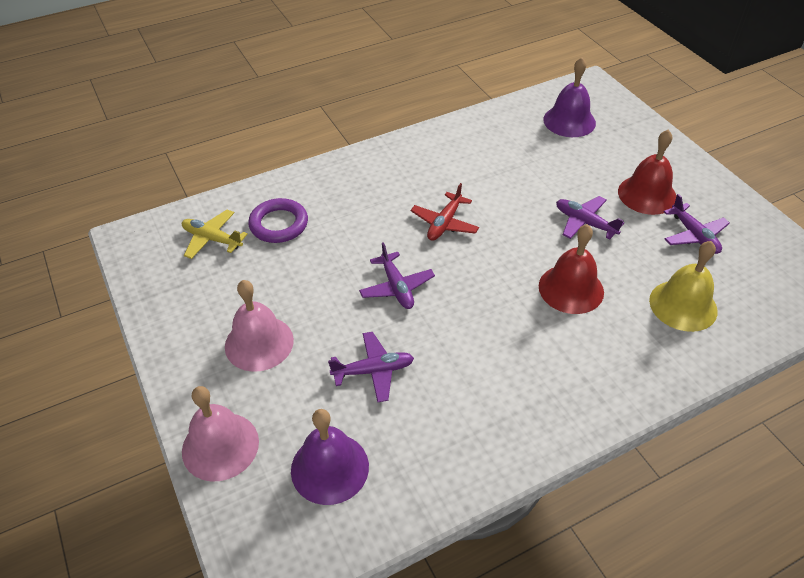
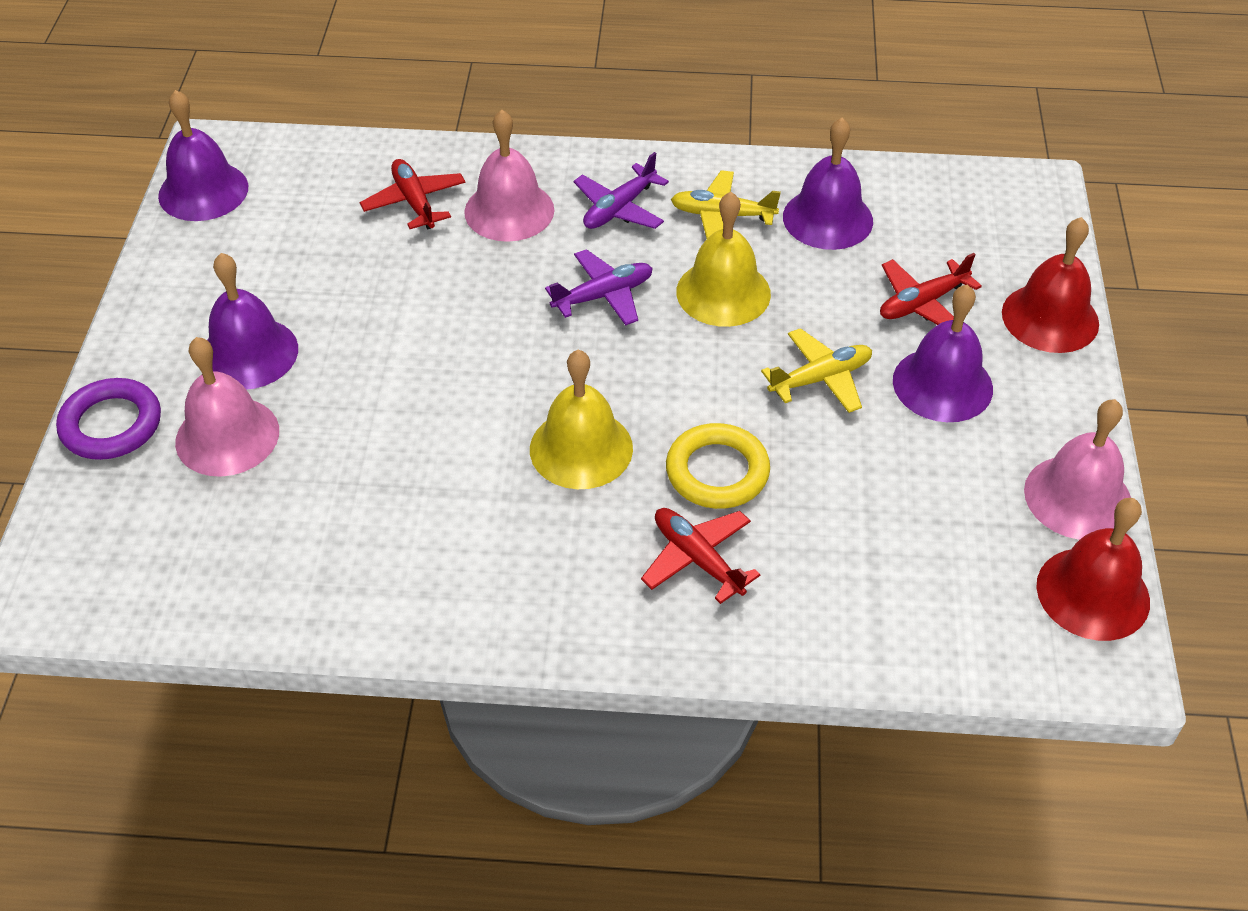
pink bell: 2 -> 3
purple bell: 2 -> 4
purple plane: 4 -> 2
red plane: 1 -> 3
yellow bell: 1 -> 2
yellow plane: 1 -> 2
yellow ring: 0 -> 1

